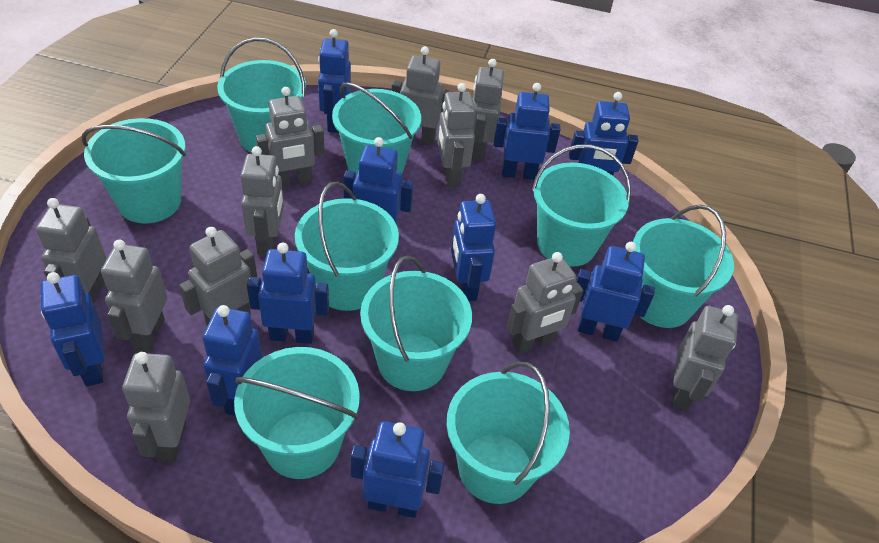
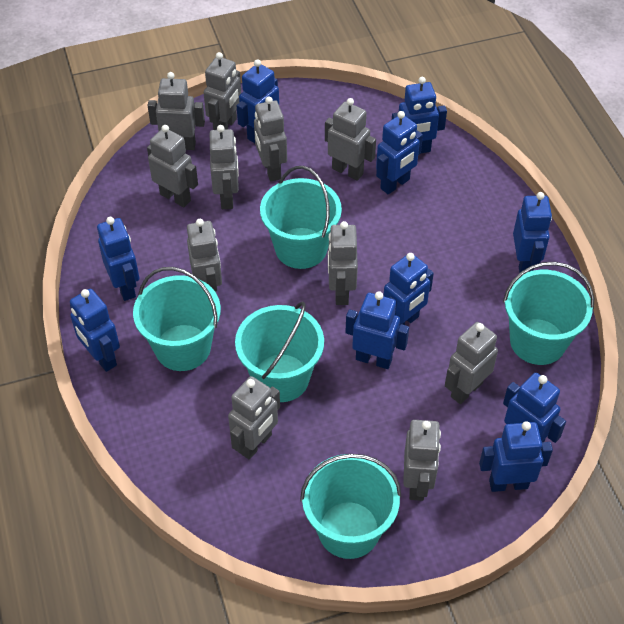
turquoise bucket: 9 -> 5

